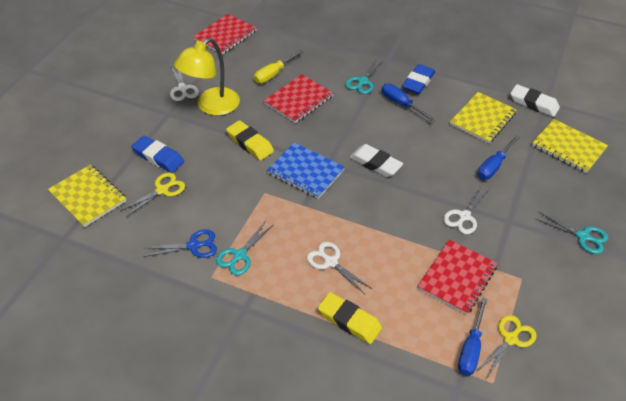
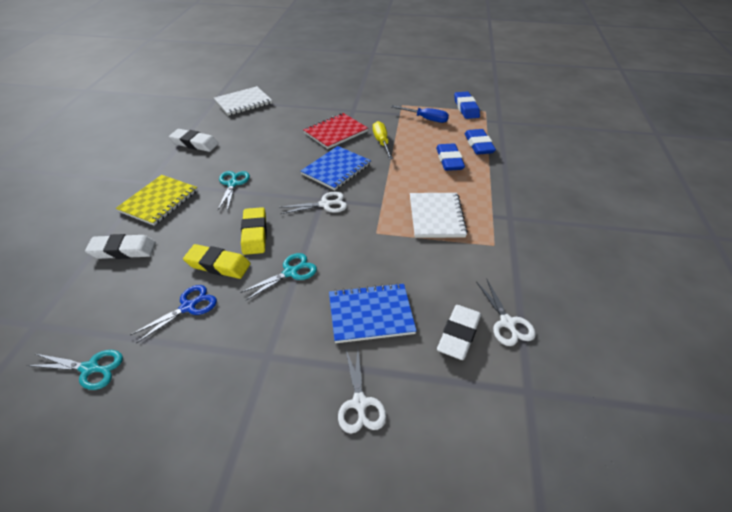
blue eraser: 2 -> 3
blue notebook: 1 -> 2
blue screwdriver: 3 -> 1
red notebook: 3 -> 1
white eraser: 2 -> 3
white notebook: 0 -> 2
yellow lamp: 1 -> 0
yellow notebook: 3 -> 1
yellow scissors: 2 -> 0

